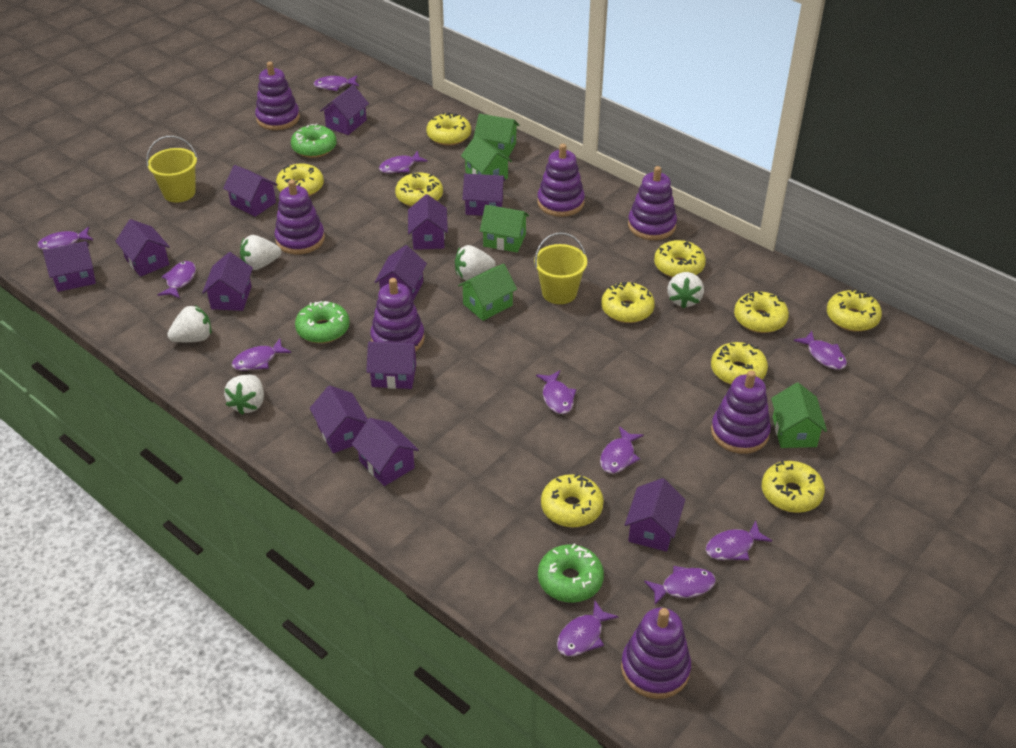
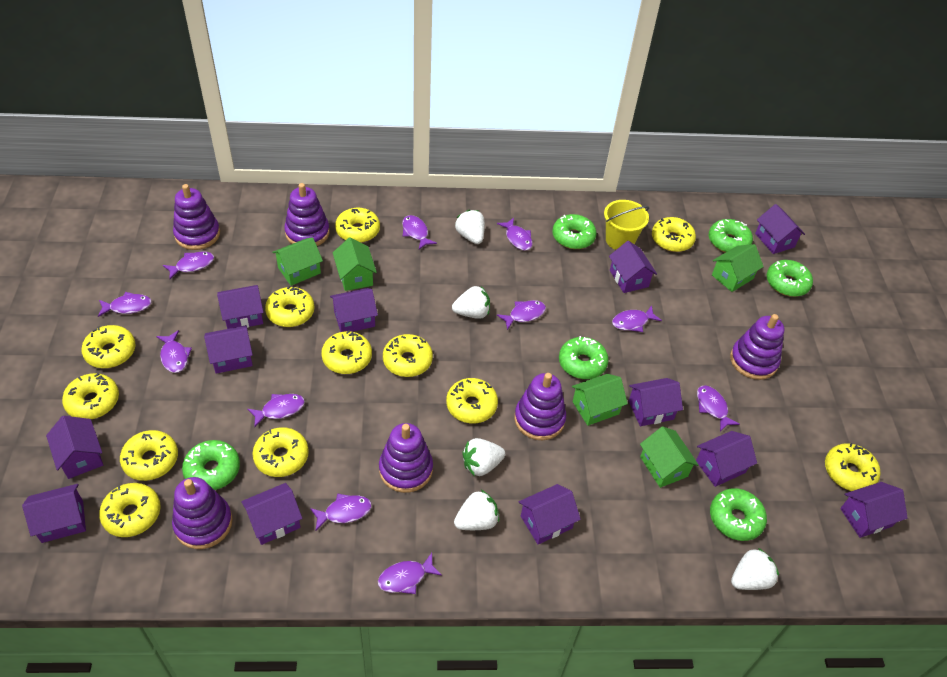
green donut: 3 -> 6
purple stacking toy: 7 -> 6
yellow bucket: 2 -> 1
yellow donut: 10 -> 12

